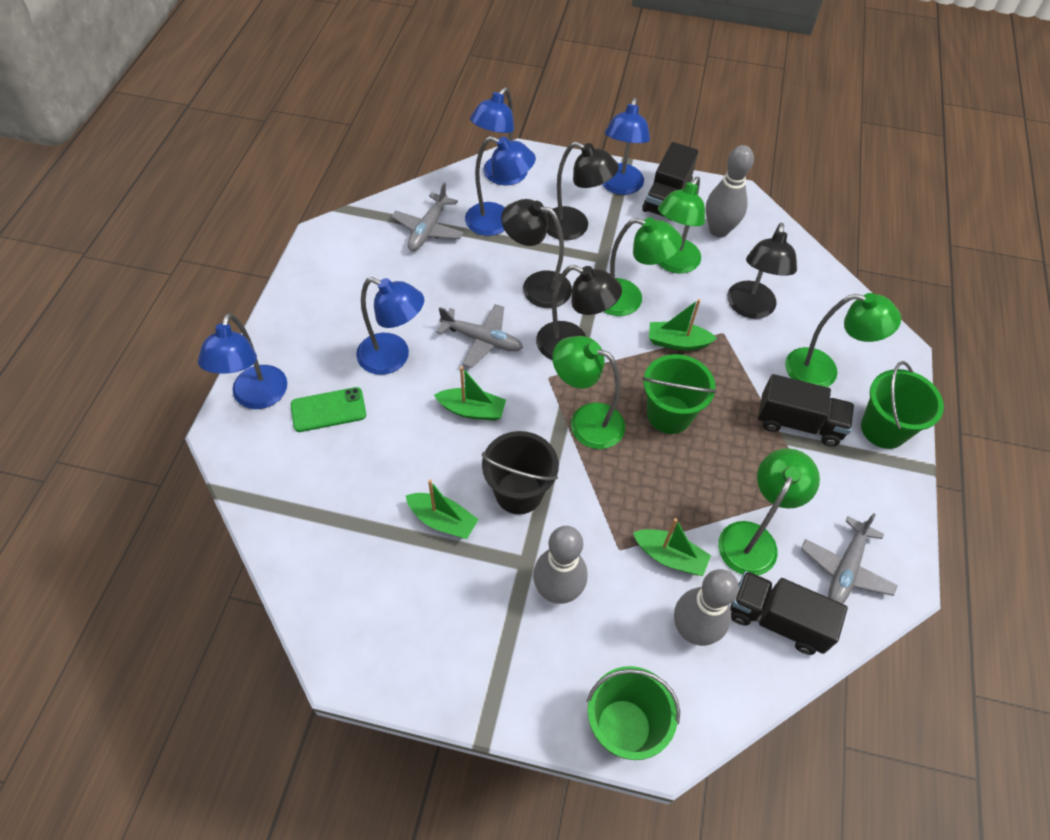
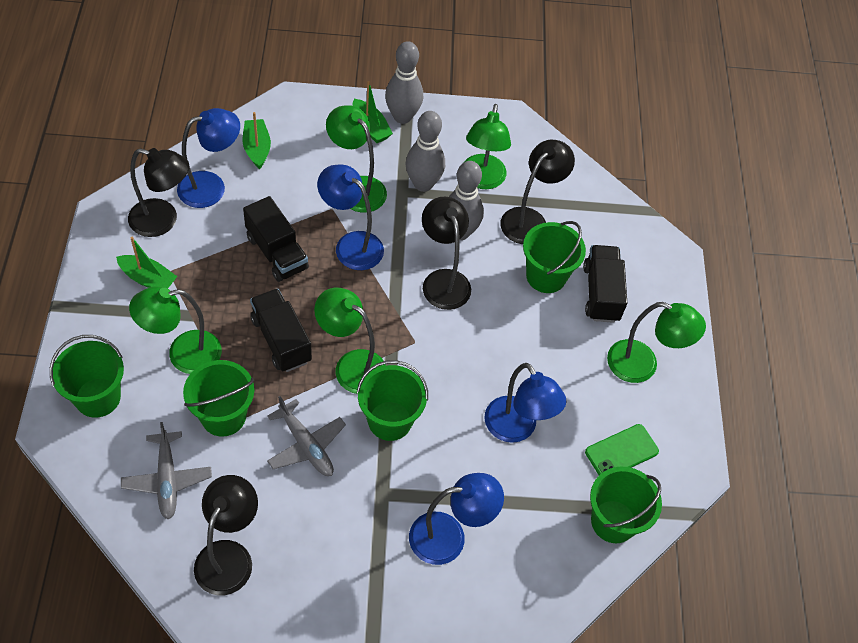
black bucket: 1 -> 0
blue lamp: 5 -> 4
green boat: 4 -> 3
green bucket: 3 -> 5
grey plane: 3 -> 2

